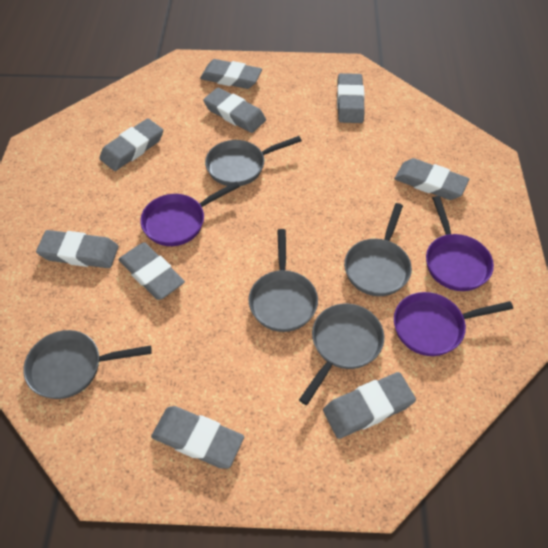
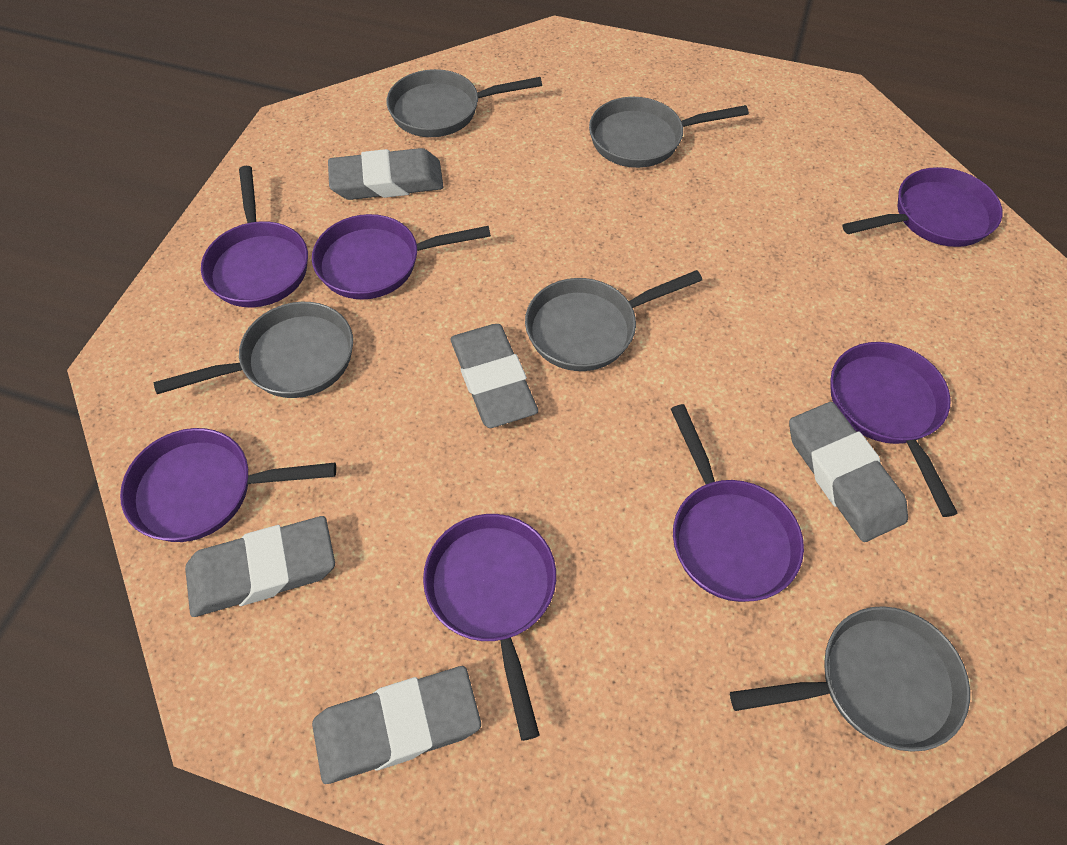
grey eraser: 9 -> 5
purple pan: 3 -> 7

